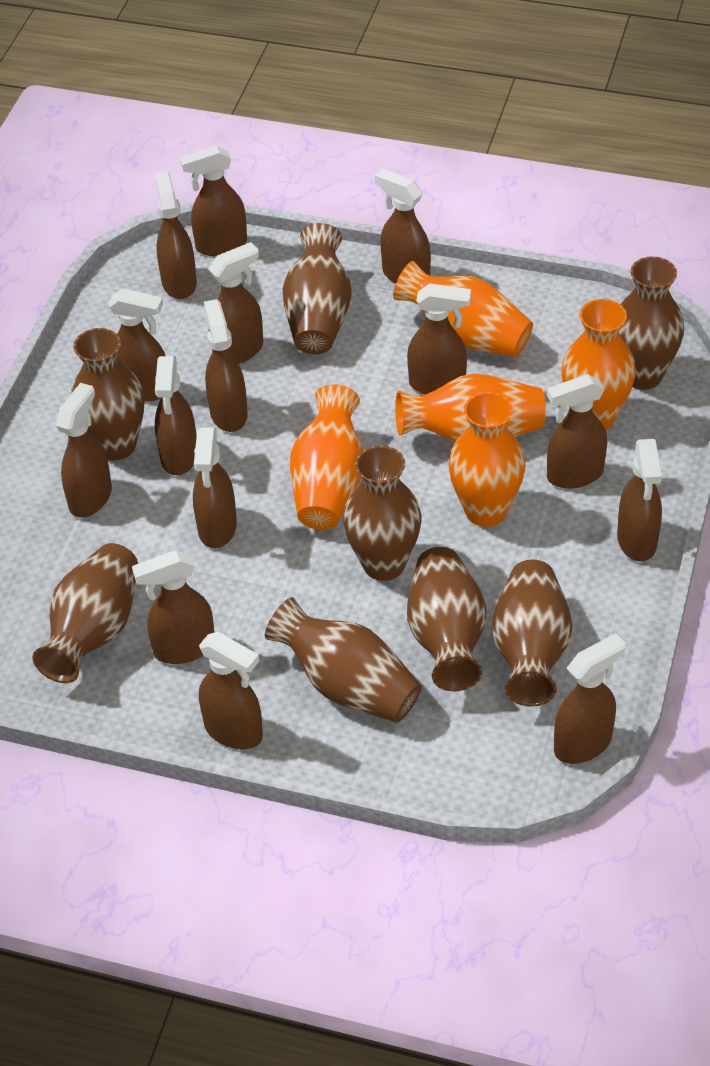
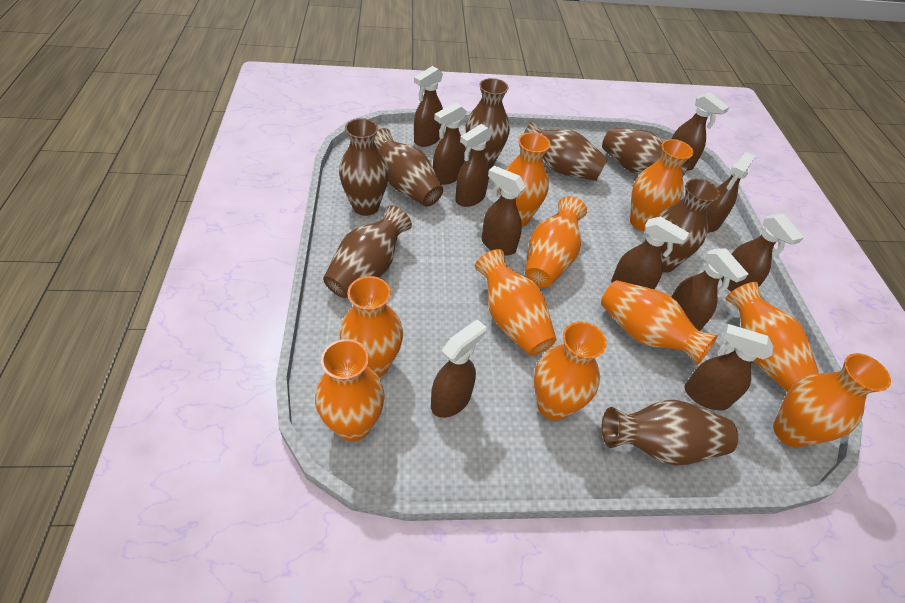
brown spray bottle: 15 -> 11
orange vase: 5 -> 10

